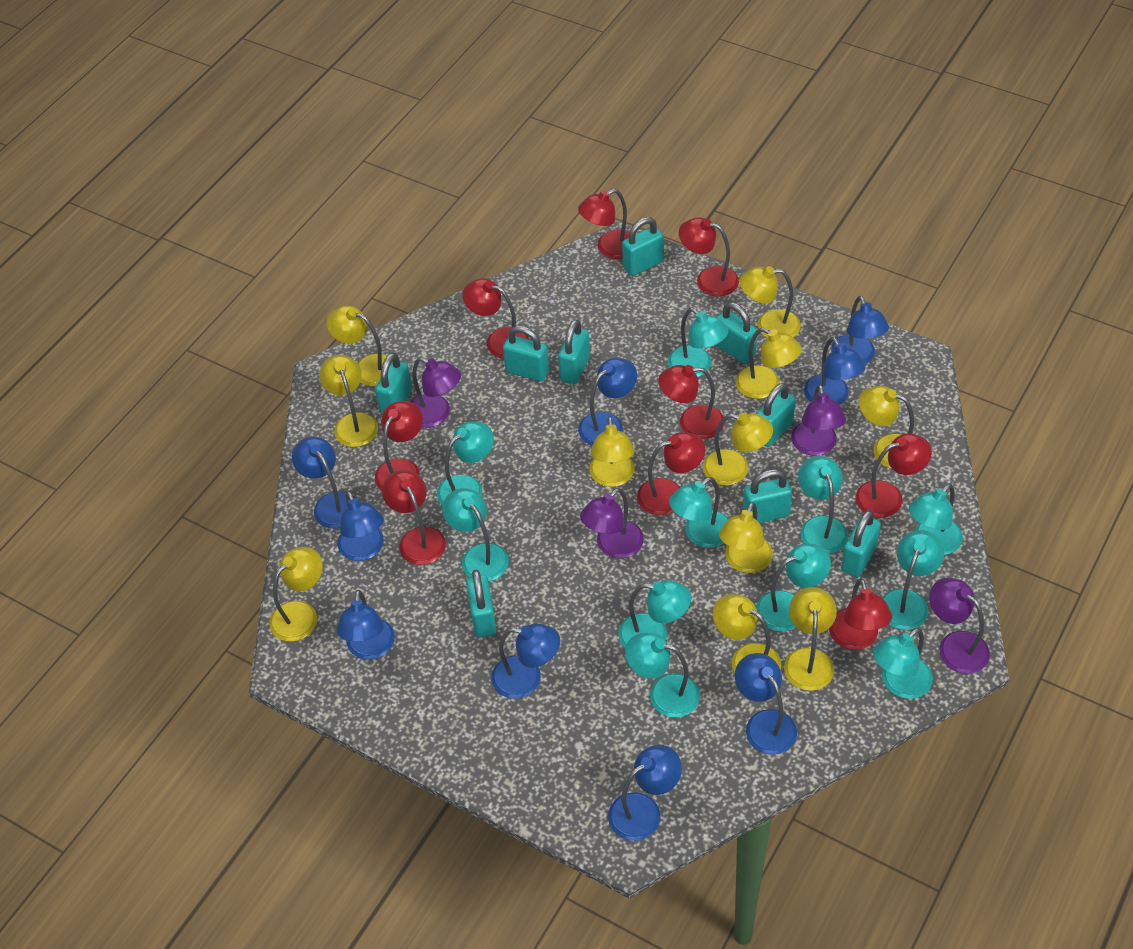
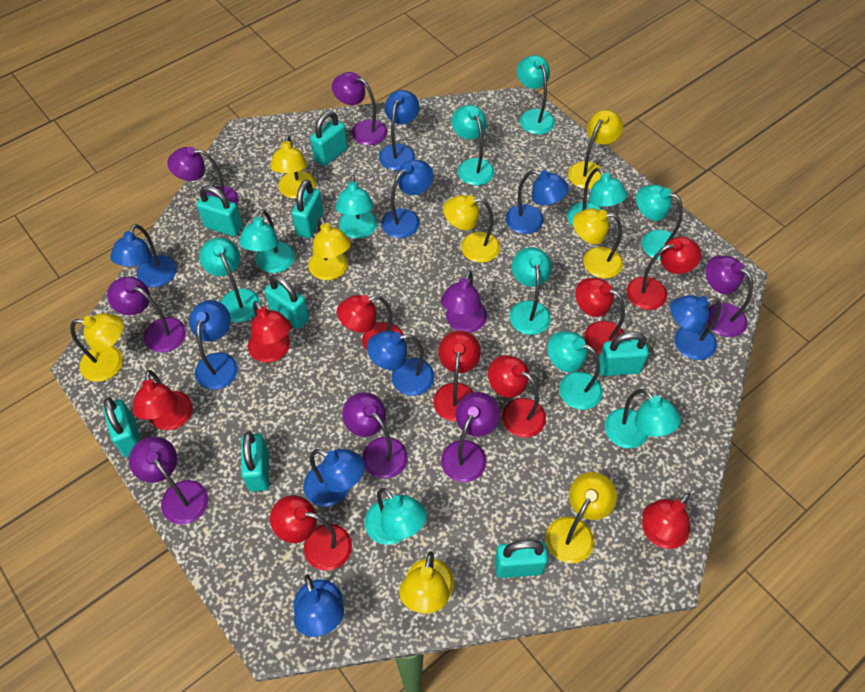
purple lamp: 4 -> 8
turquoise padlock: 9 -> 8
yellow lamp: 11 -> 8

